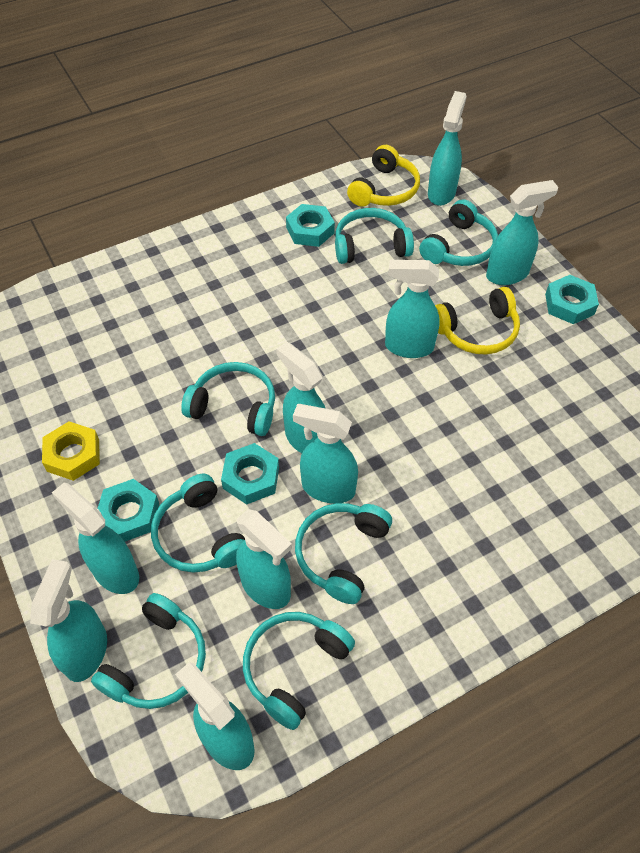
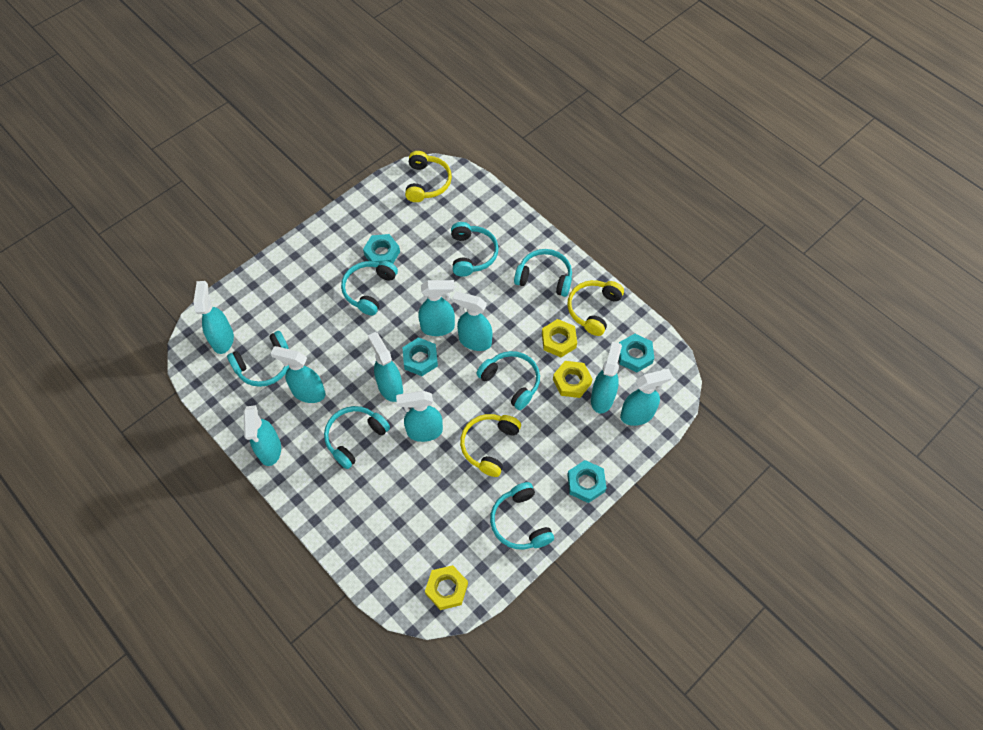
yellow headphones: 2 -> 3
yellow nut: 1 -> 3

